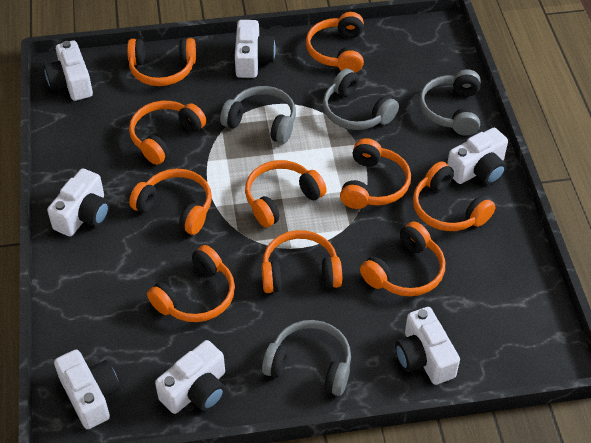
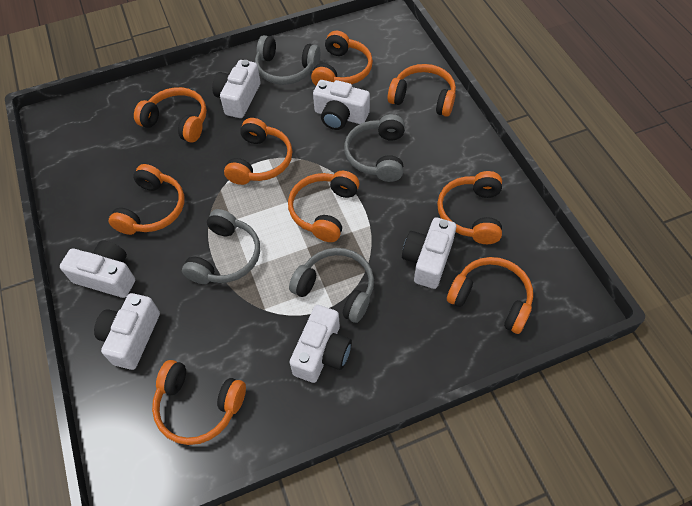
orange headphones: 10 -> 9
white camera: 7 -> 6

